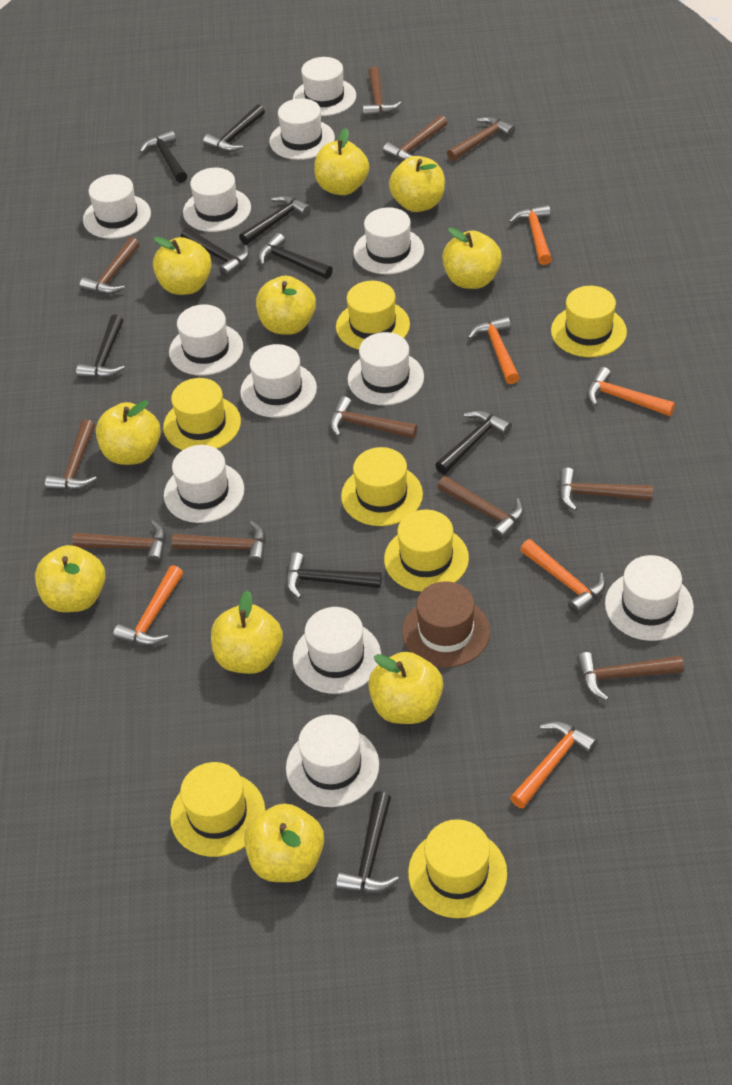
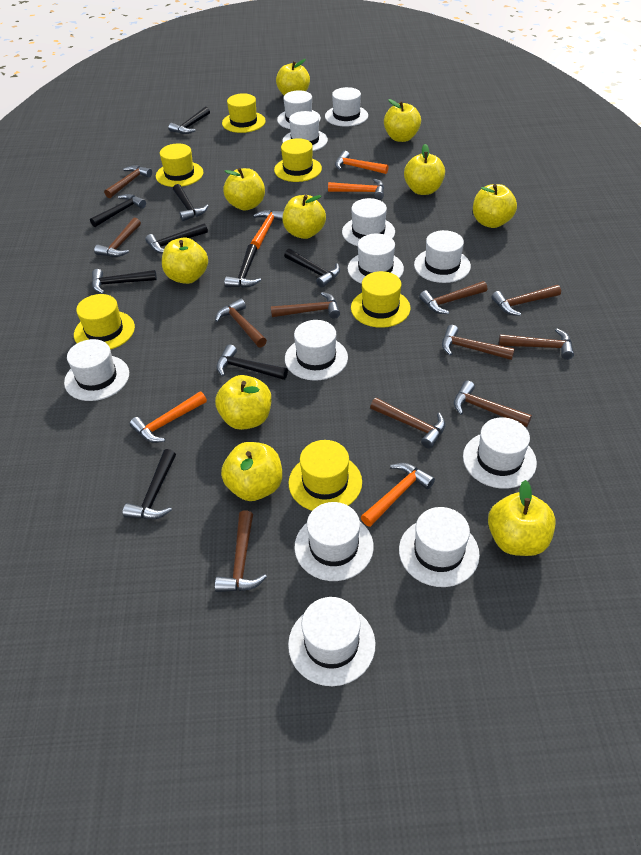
brown hat: 1 -> 0
orange hammer: 6 -> 5
yellow hat: 7 -> 6

